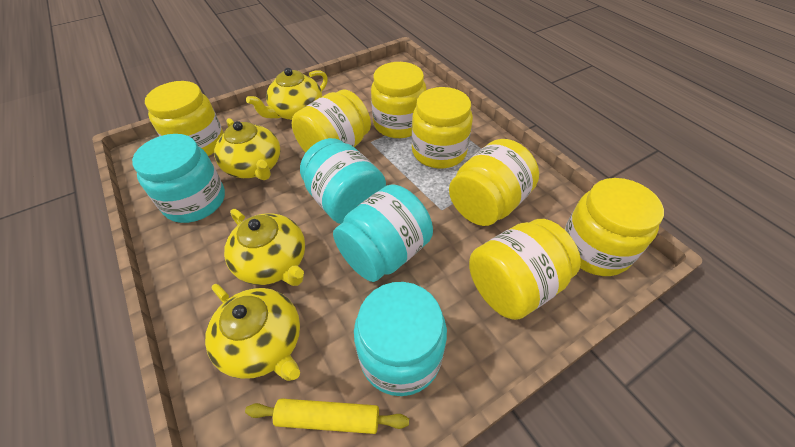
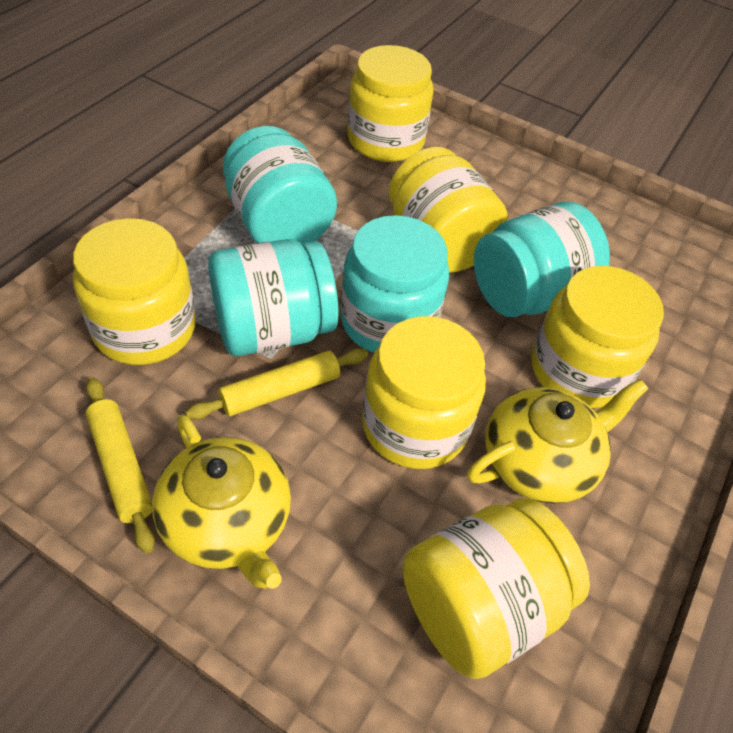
yellow jar: 7 -> 6
yellow rolling pin: 1 -> 2
yellow teapot: 4 -> 2

